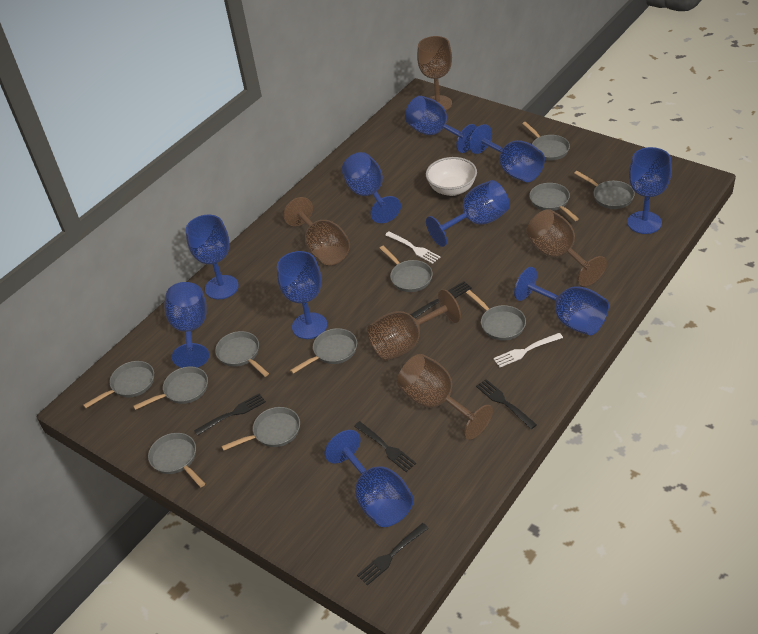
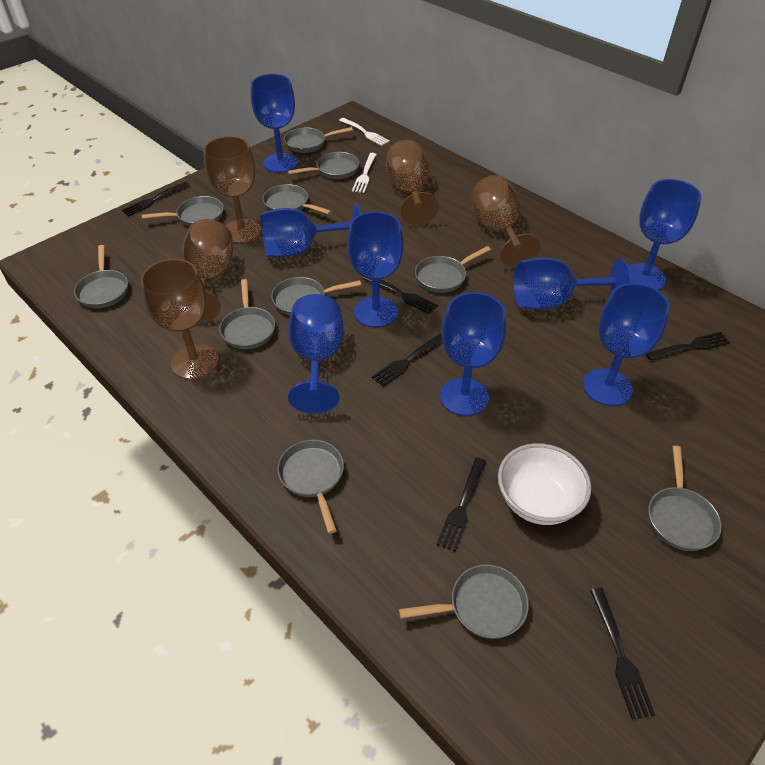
black fork: 5 -> 6
blue goblet: 10 -> 8

